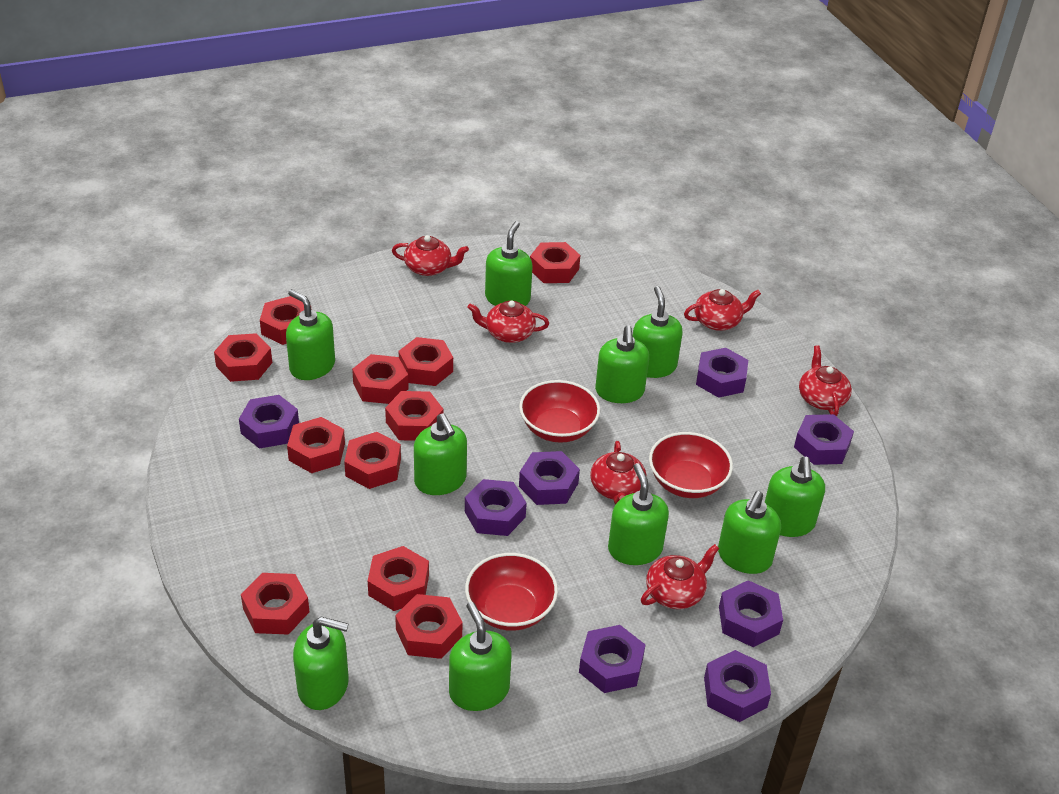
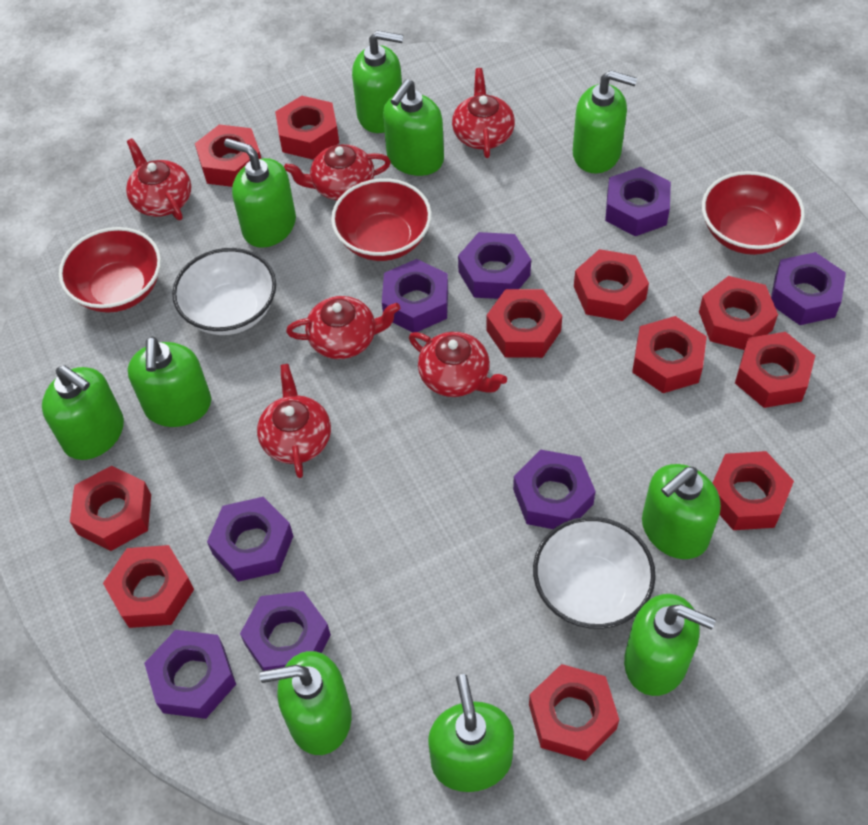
white bowl: 0 -> 2

